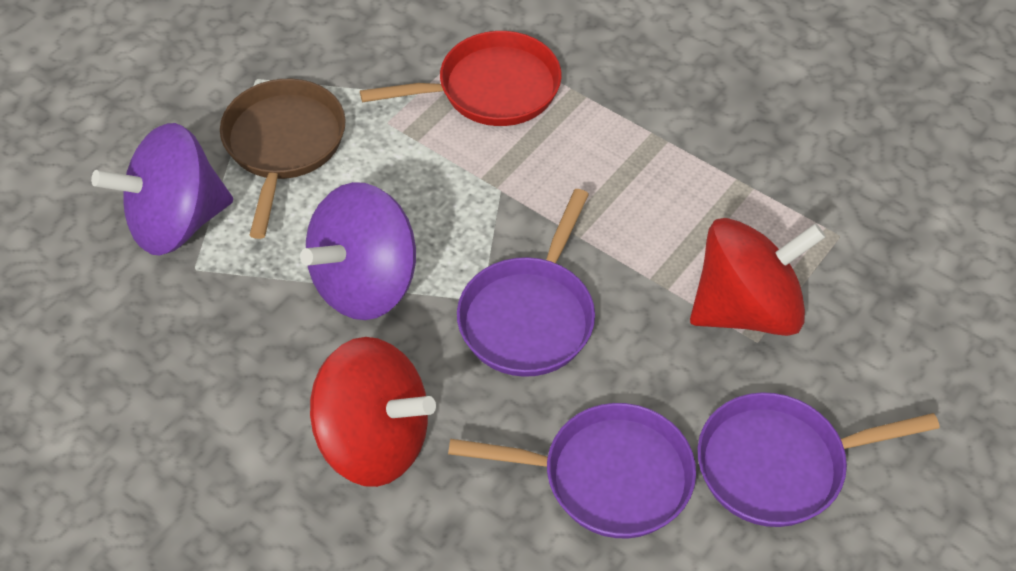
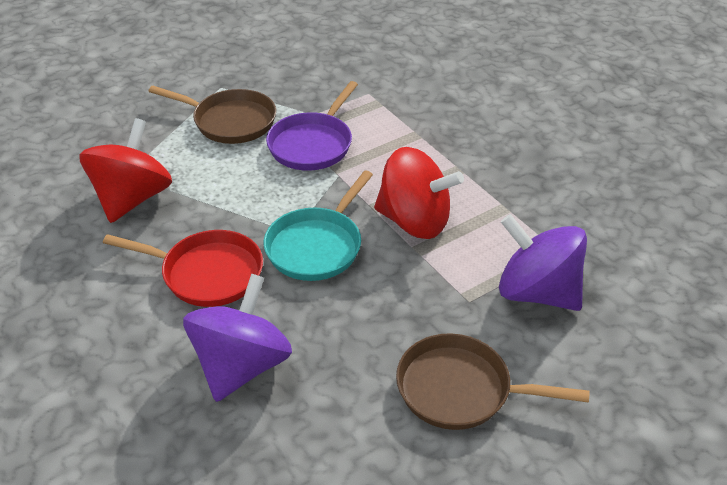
brown pan: 1 -> 2
purple pan: 3 -> 1
turquoise pan: 0 -> 1

